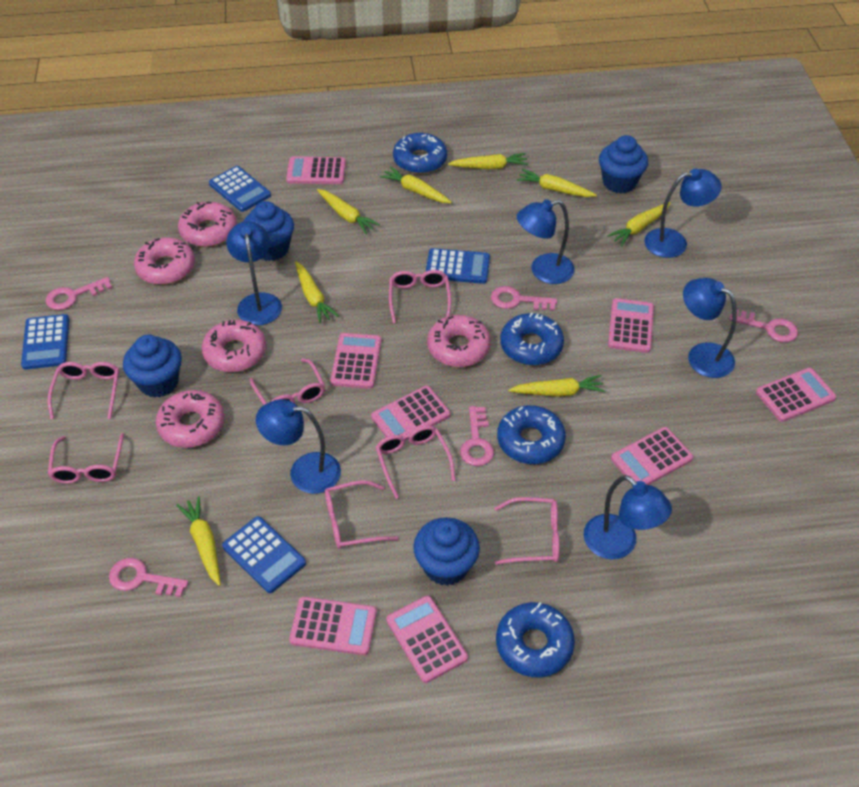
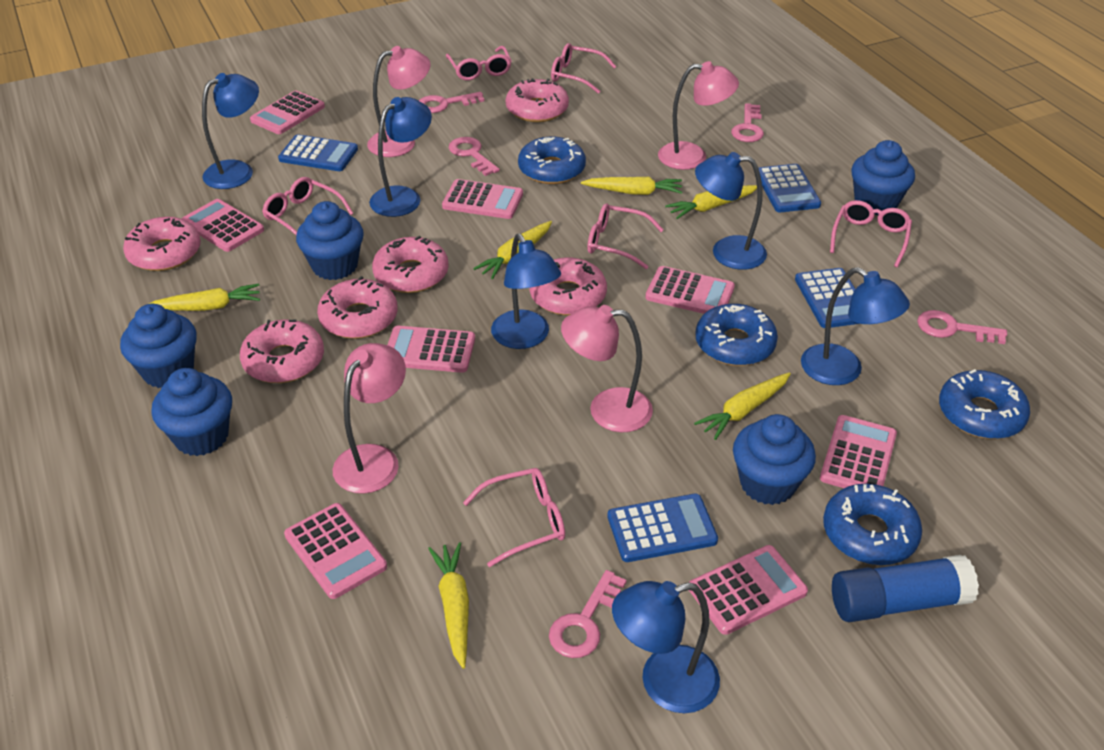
blue cupcake: 4 -> 5
blue glue stick: 0 -> 1
pink donut: 5 -> 6
pink glasses: 7 -> 6
pink lamp: 0 -> 4
yellow carrot: 8 -> 6

